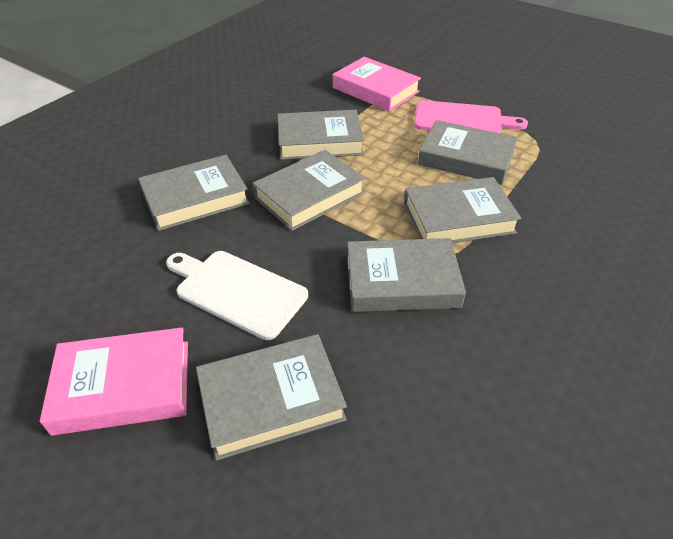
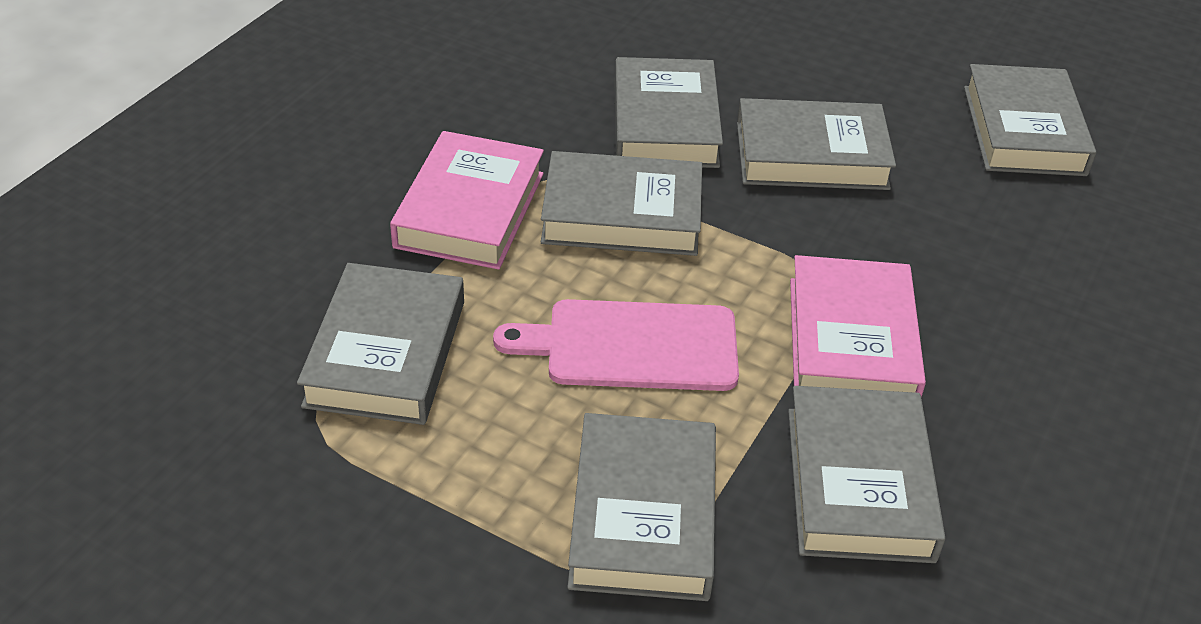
white cutting board: 1 -> 0

